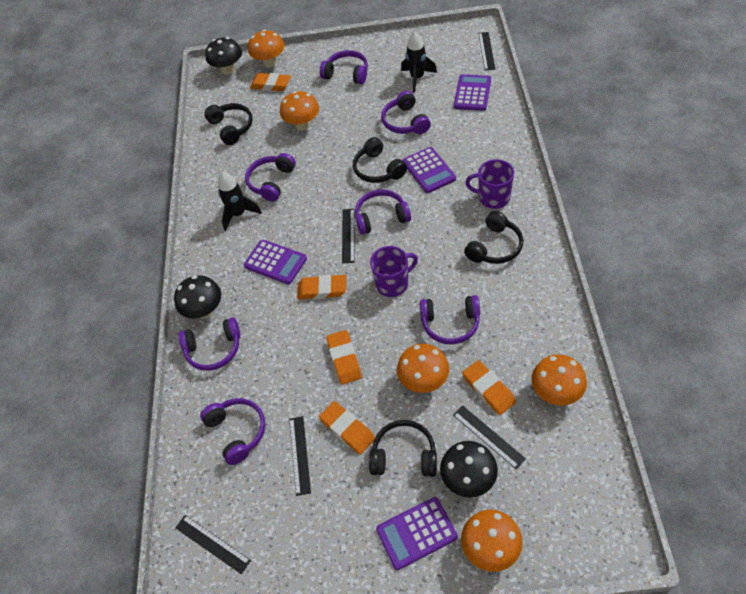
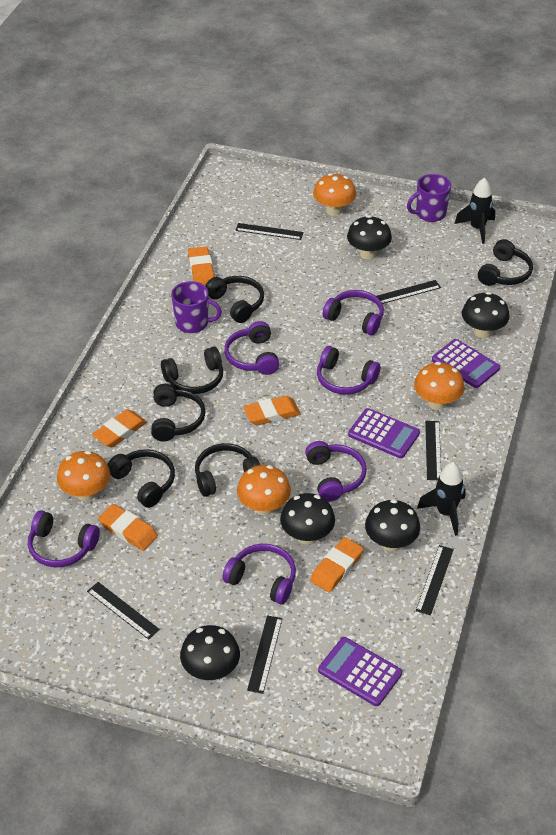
black headphones: 4 -> 6
black mushroom: 3 -> 5
black ruler: 5 -> 6
orange mushroom: 5 -> 4
purple calculator: 4 -> 3
purple headphones: 7 -> 6

